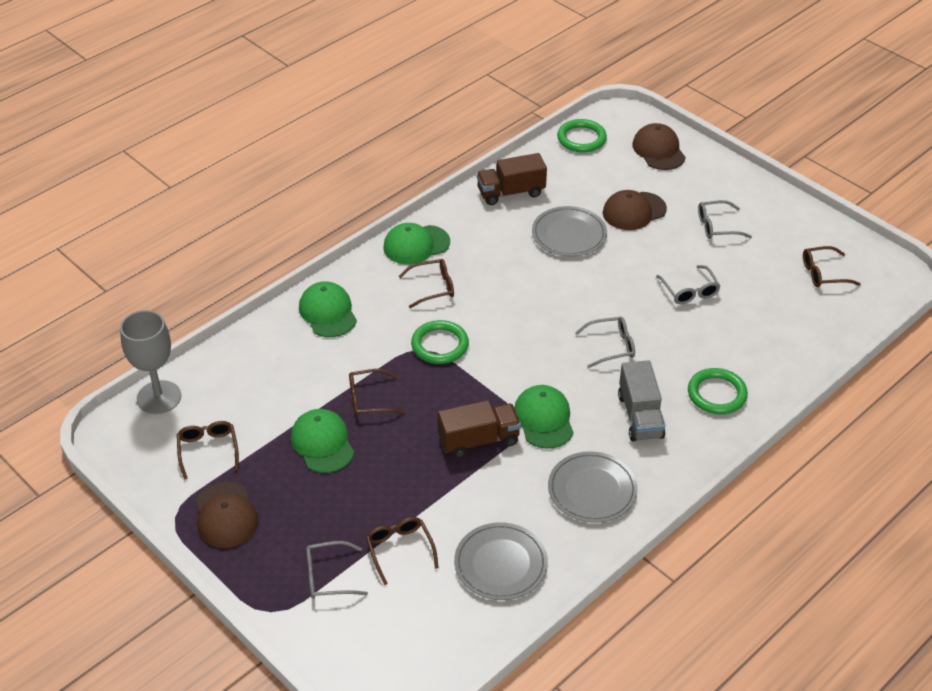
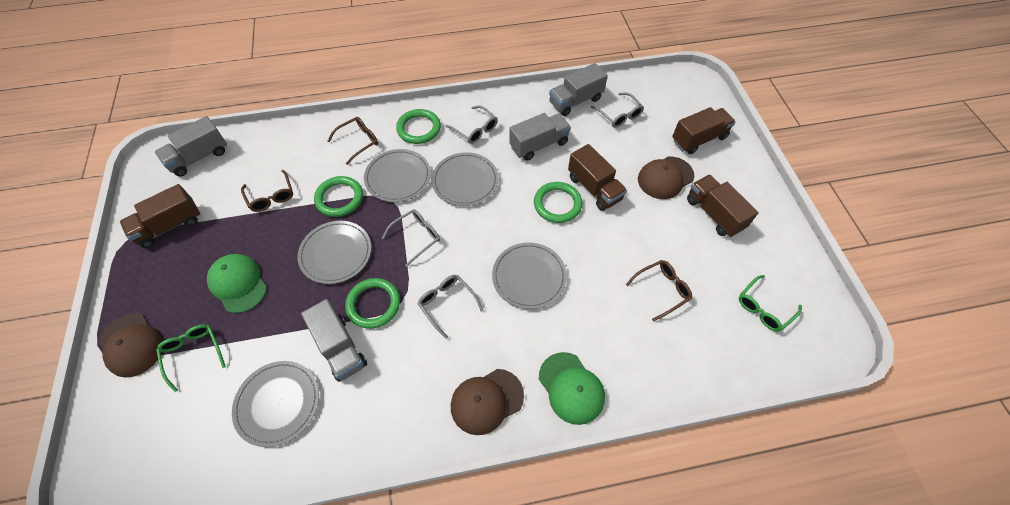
brown glasses: 5 -> 3
brown truck: 2 -> 4
green cap: 4 -> 2
green glasses: 0 -> 2
green ring: 3 -> 4
grey goblet: 1 -> 0
grey plate: 3 -> 5
grey truck: 1 -> 4

